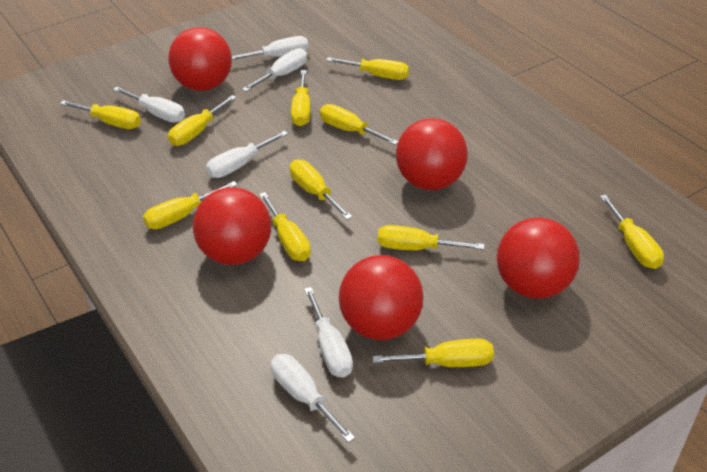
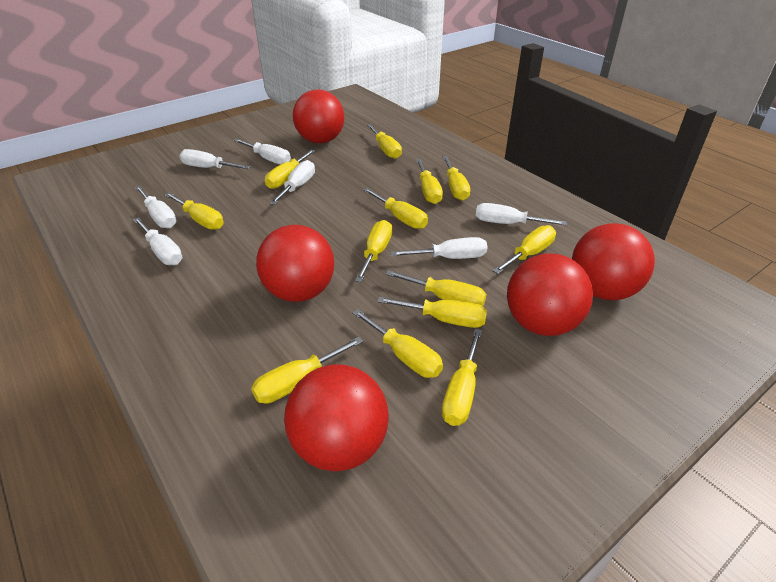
white screwdriver: 6 -> 7
yellow screwdriver: 11 -> 13

